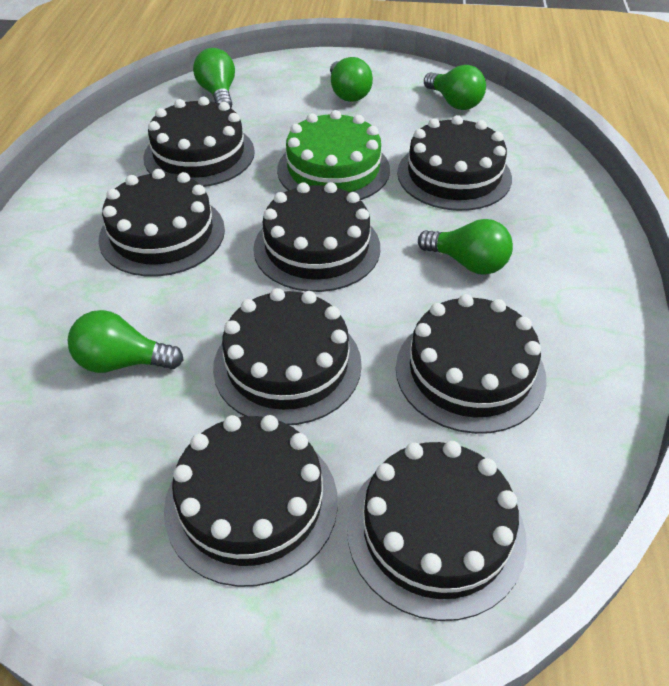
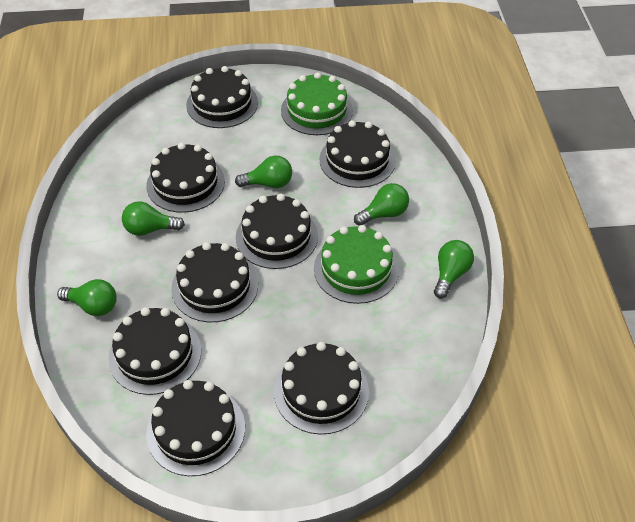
green cake: 1 -> 2

